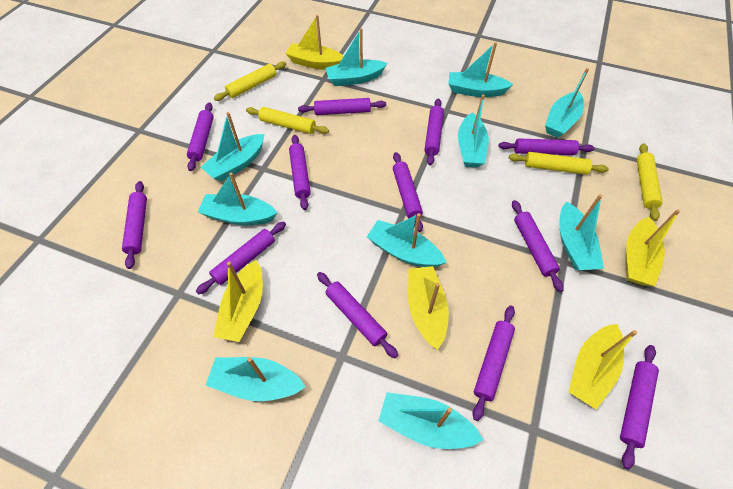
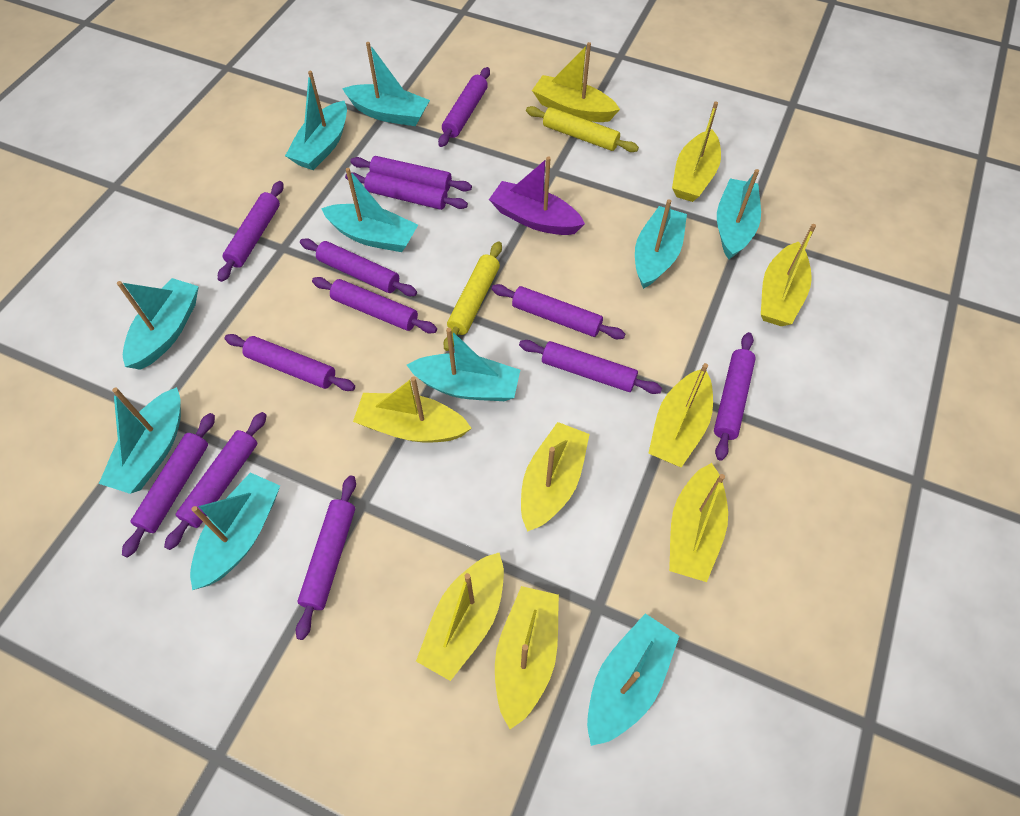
purple boat: 0 -> 1
purple rolling pin: 12 -> 13
yellow boat: 5 -> 9
yellow rolling pin: 4 -> 2

